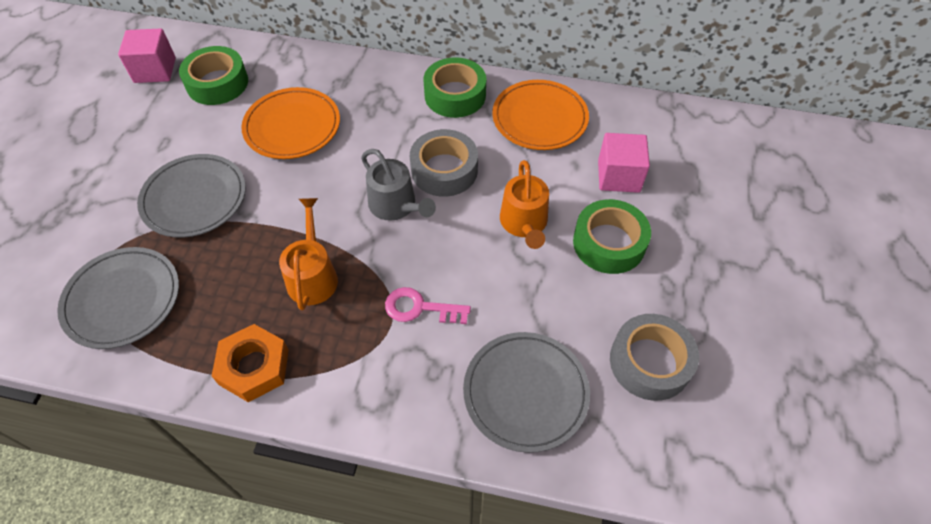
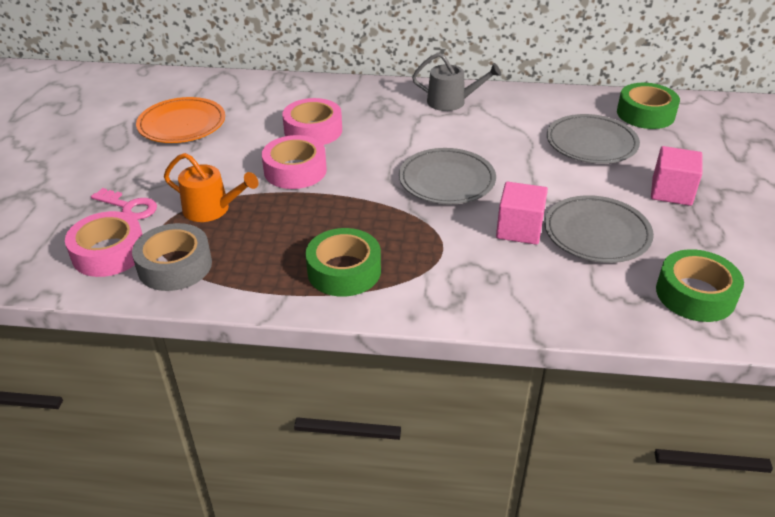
grey tape: 2 -> 1
orange nut: 1 -> 0
orange plate: 2 -> 1
orange watering can: 2 -> 1
pink tape: 0 -> 3

